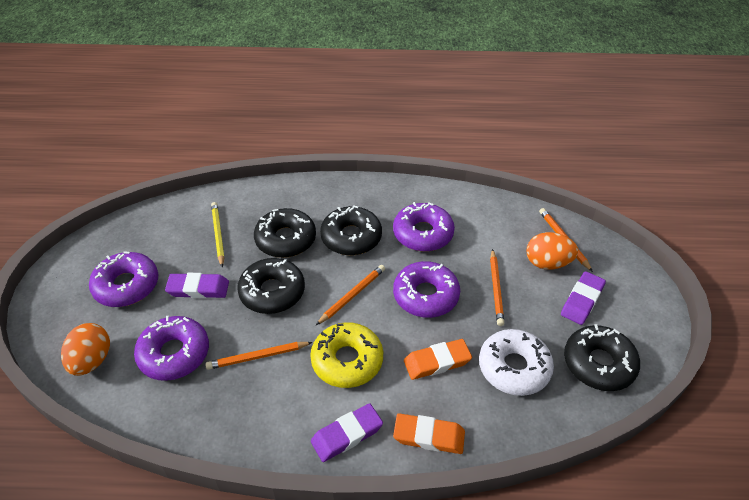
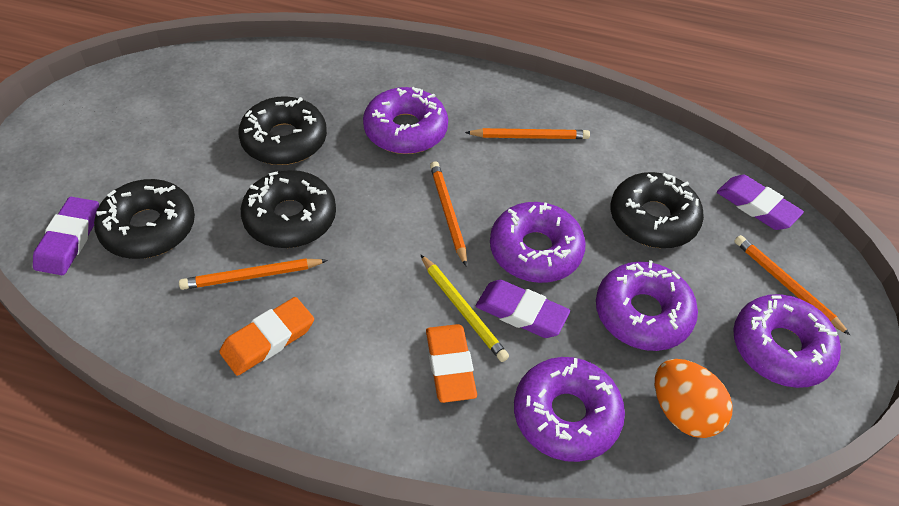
orange egg: 2 -> 1
purple donut: 4 -> 5
white donut: 1 -> 0
yellow donut: 1 -> 0

